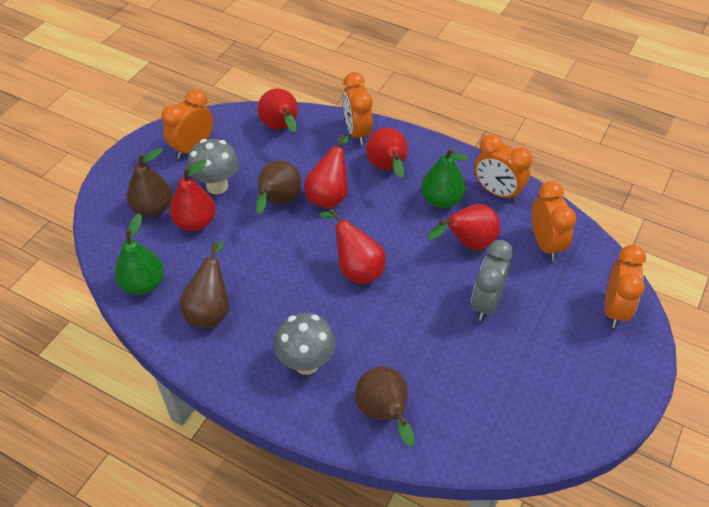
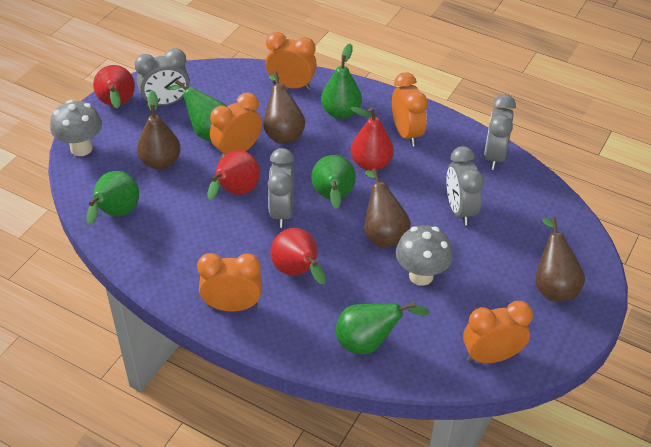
green pear: 2 -> 5
grey clock: 1 -> 4
red pear: 6 -> 4

